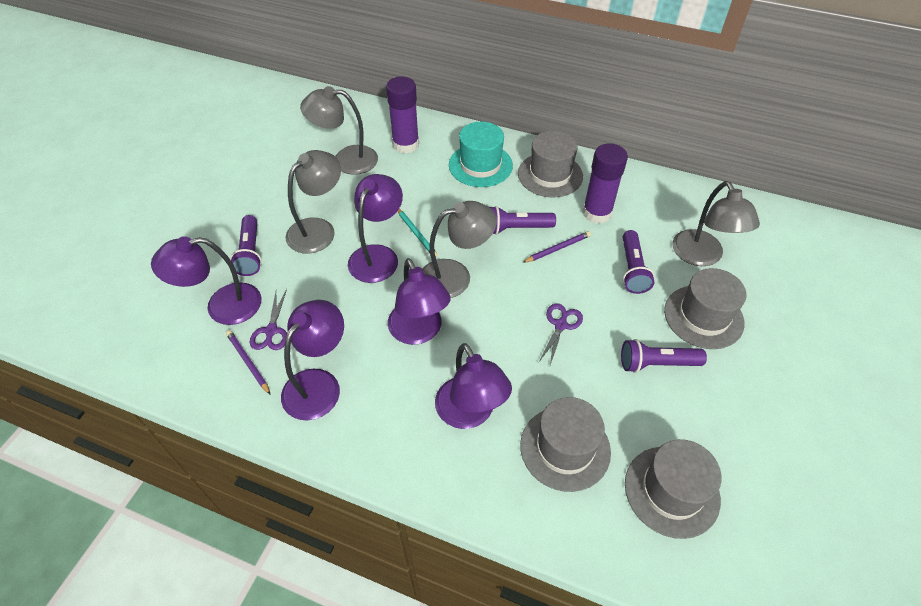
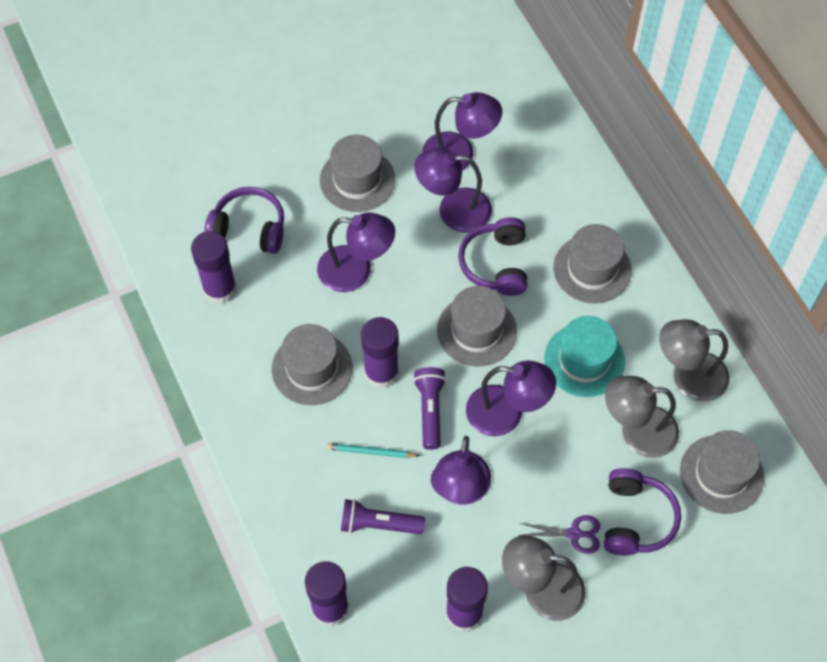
grey hat: 4 -> 5
grey lamp: 4 -> 3
purple flashlight: 4 -> 2
purple glue stick: 2 -> 4
purple headphones: 0 -> 3
purple pencil: 2 -> 0
purple scissors: 2 -> 1

